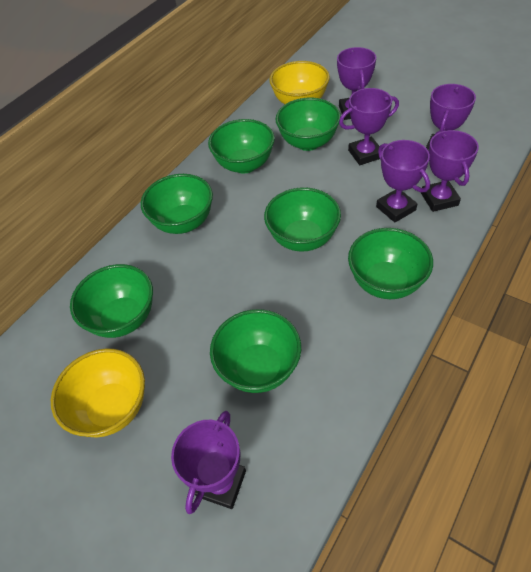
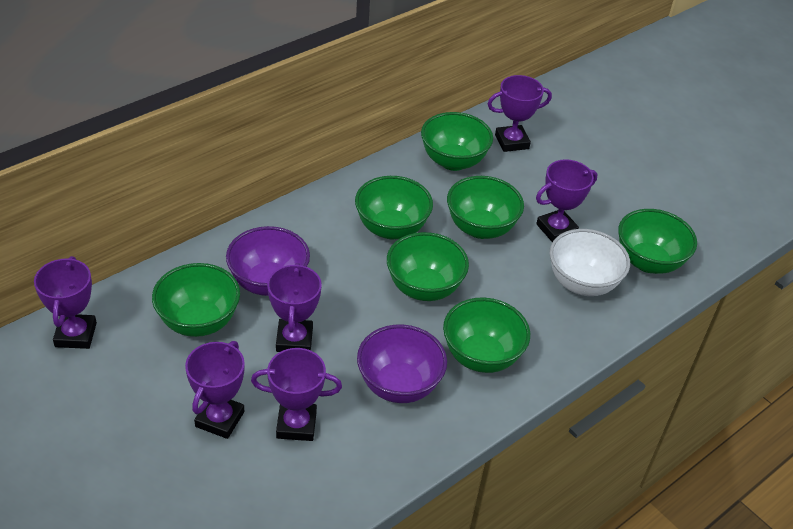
purple bowl: 0 -> 2
white bowl: 0 -> 1
yellow bowl: 2 -> 0

